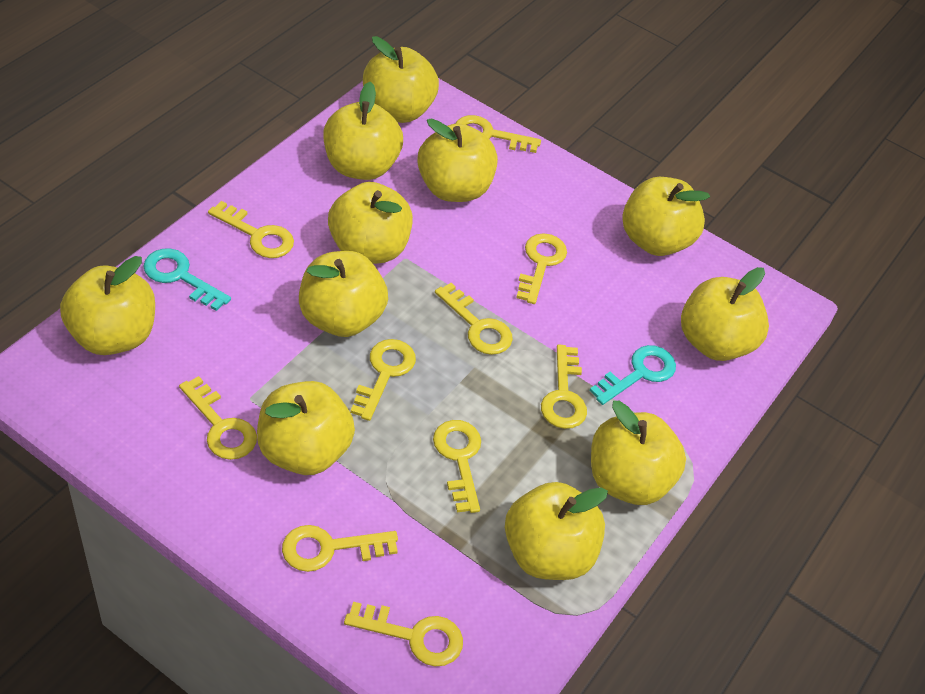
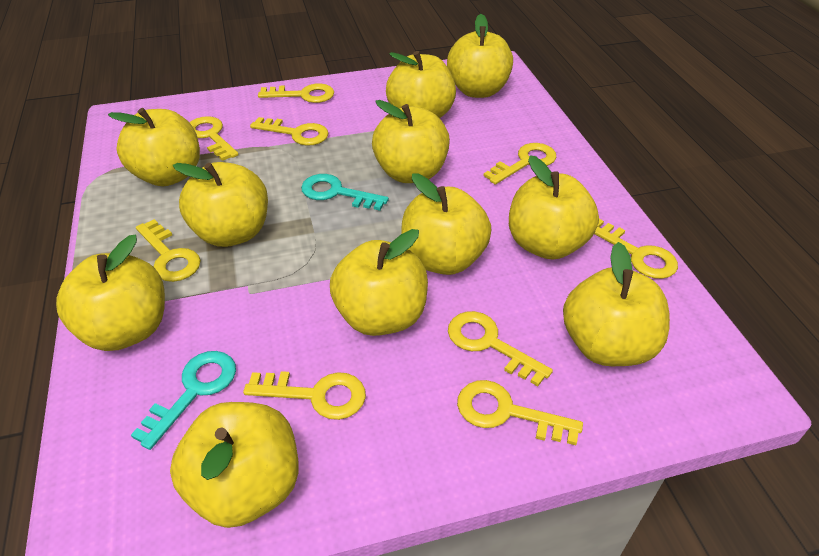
yellow key: 10 -> 9

